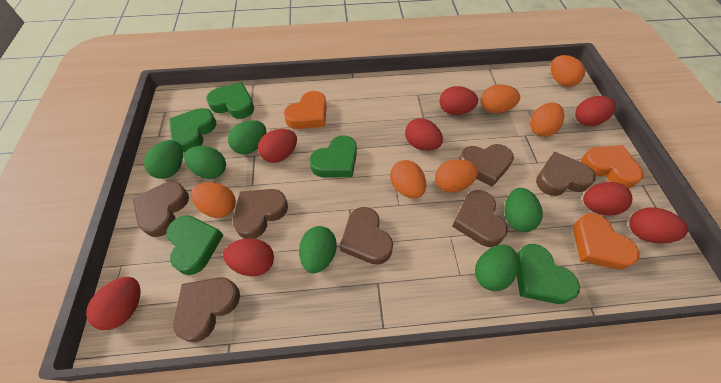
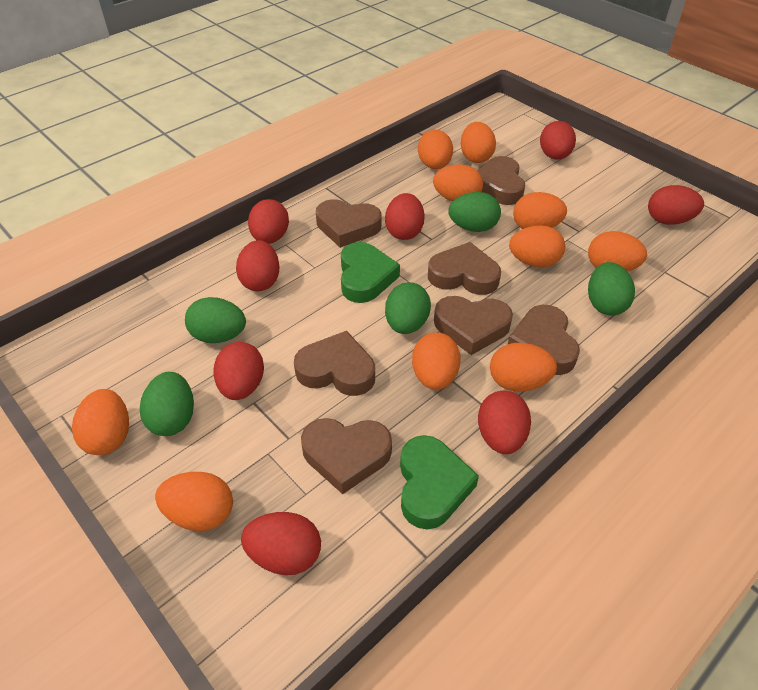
green egg: 6 -> 5
green heart: 5 -> 2
orange egg: 6 -> 10
orange heart: 3 -> 0

